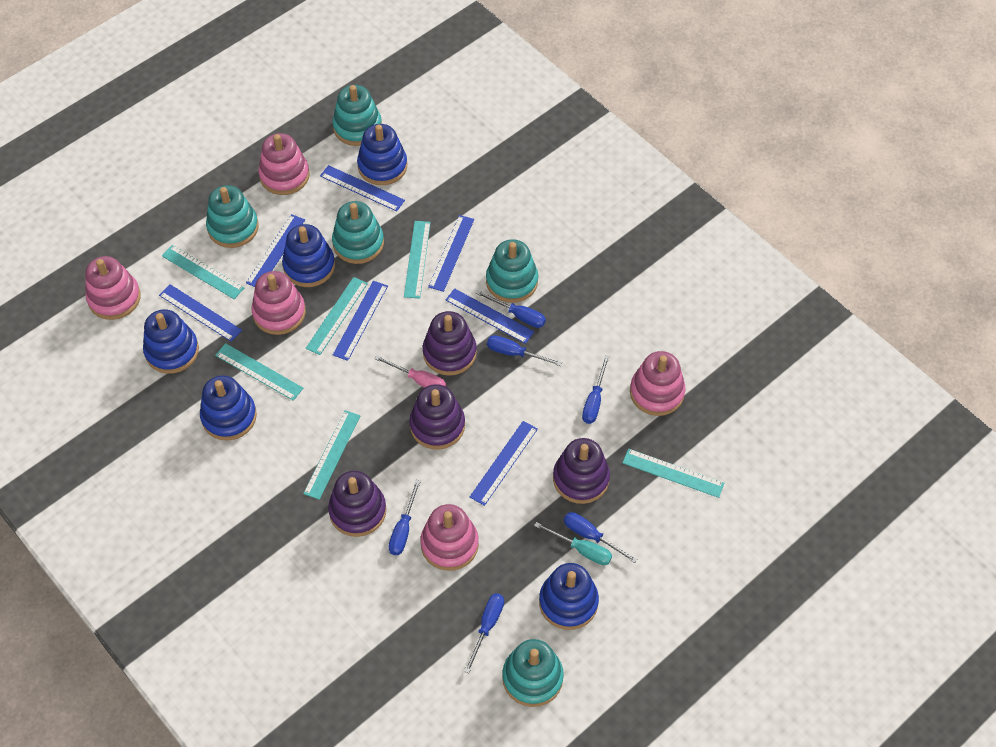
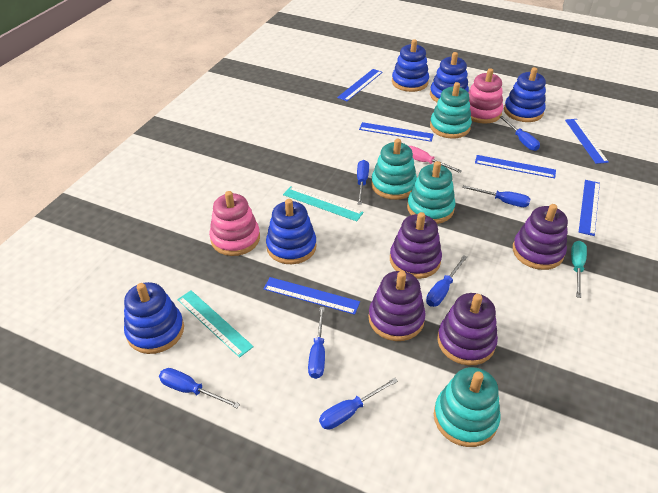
blue ruler: 7 -> 6
blue screwdriver: 6 -> 7
pink stacking toy: 5 -> 2
turquoise ruler: 6 -> 2
turquoise stacking toy: 5 -> 4

